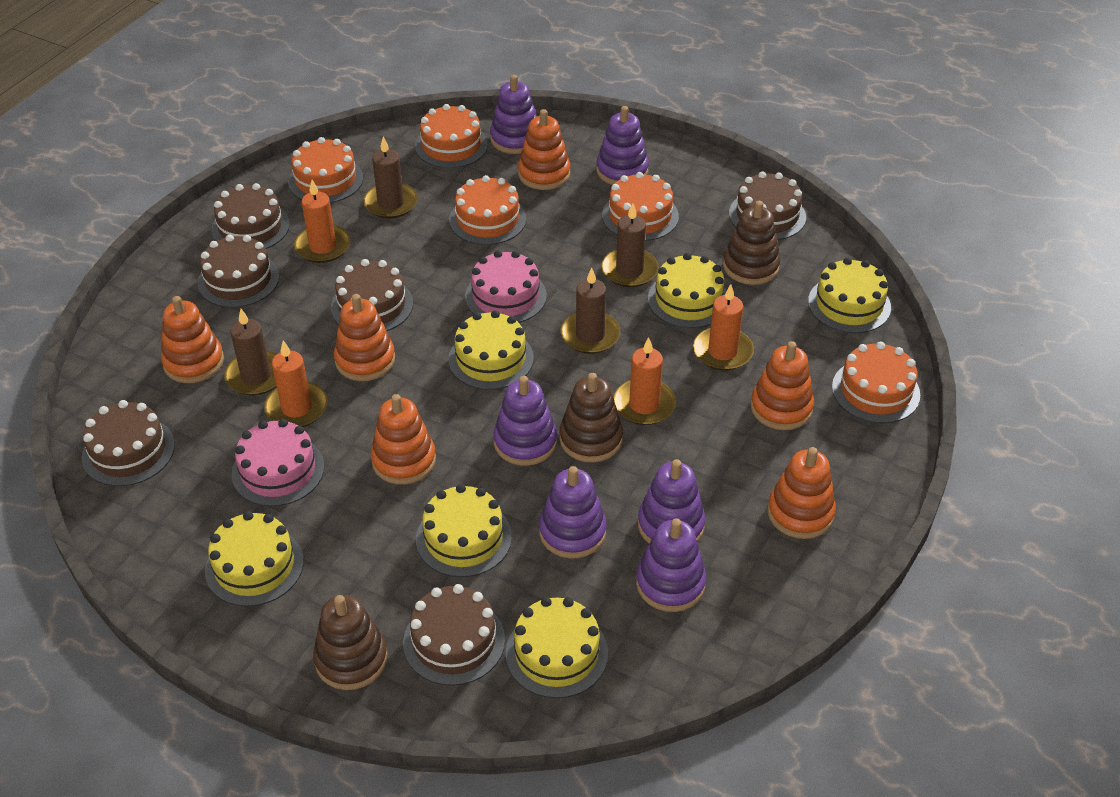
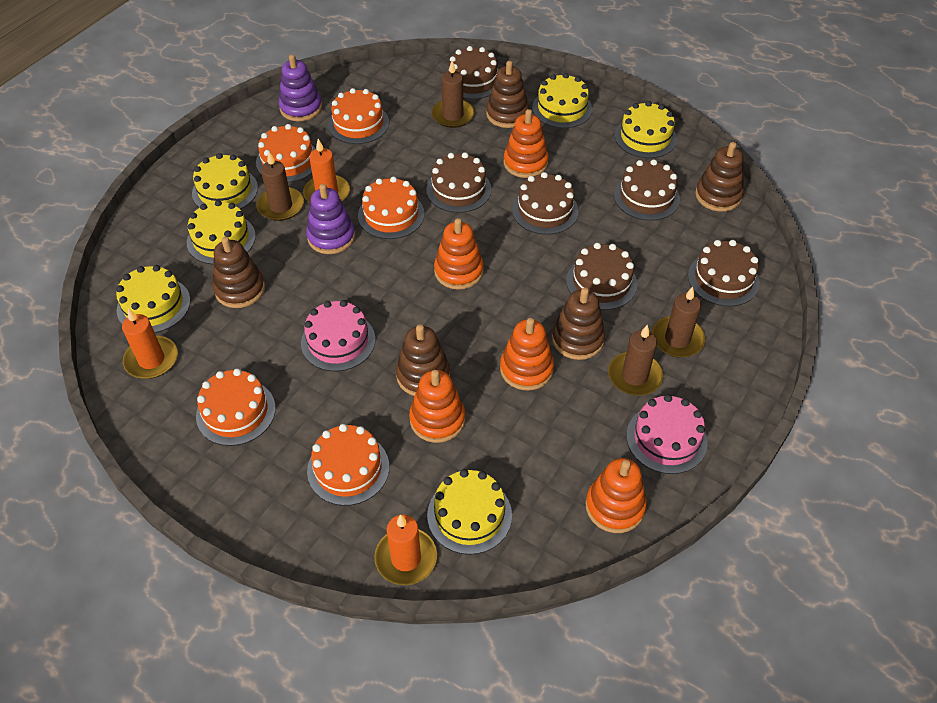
brown stacking toy: 3 -> 5
orange candle: 4 -> 3
orange stacking toy: 6 -> 5
purple stacking toy: 6 -> 2

